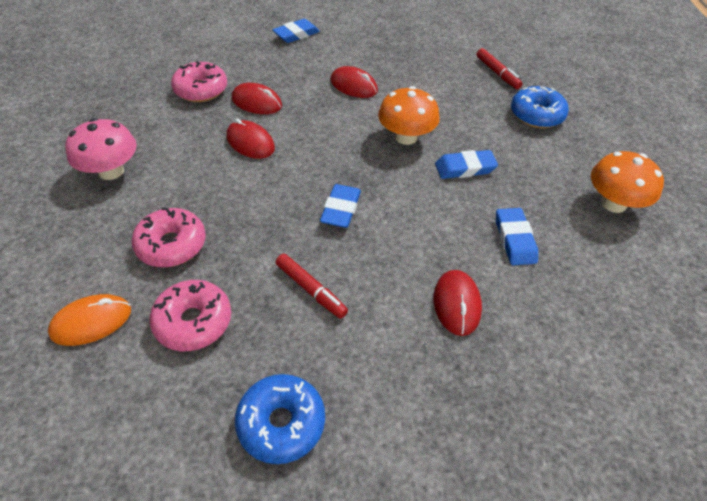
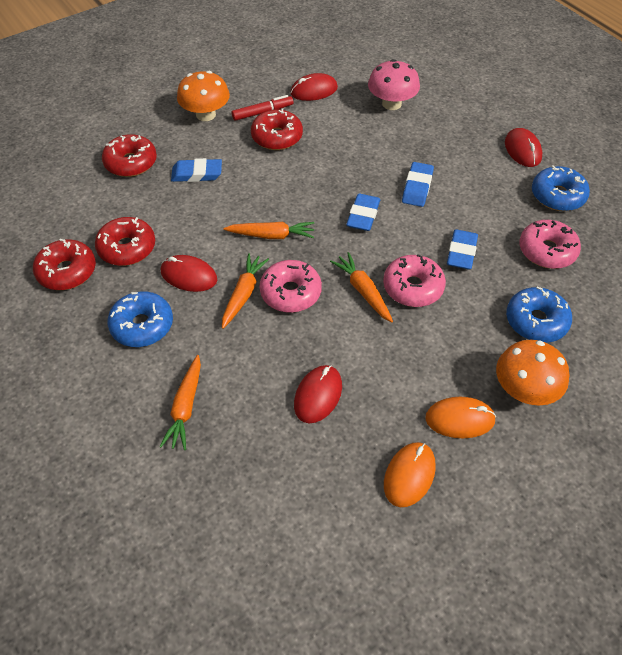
blue donut: 2 -> 3
orange carrot: 0 -> 4
orange mouse: 1 -> 2
red donut: 0 -> 4
red marker: 2 -> 1

